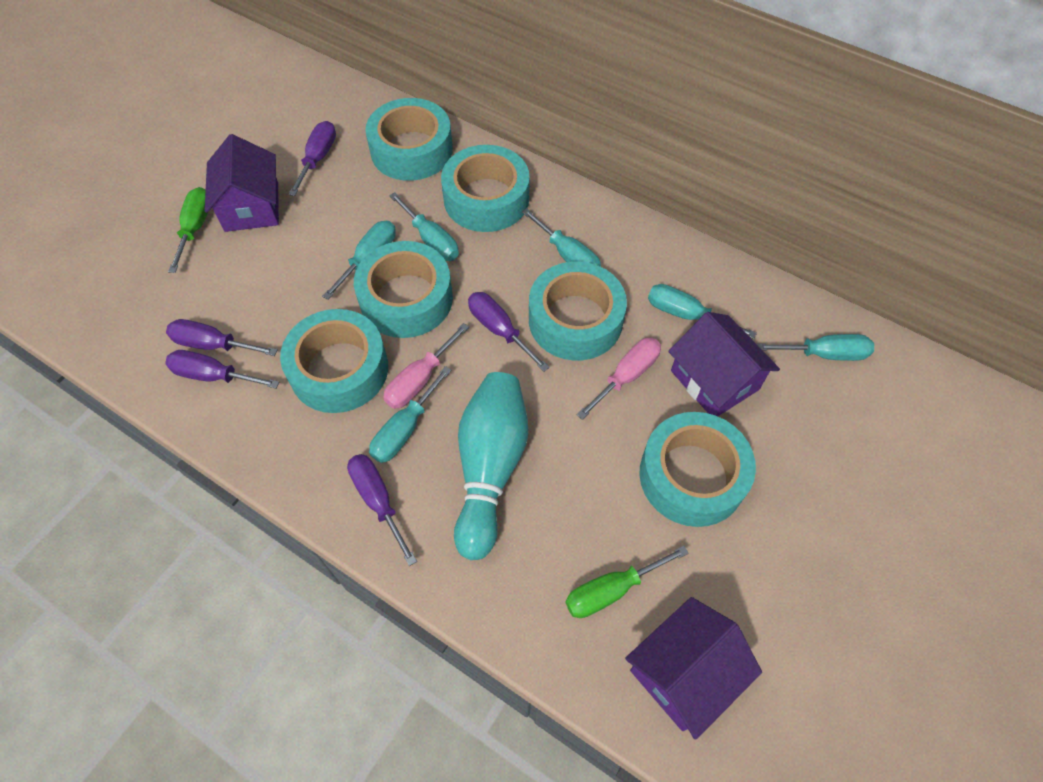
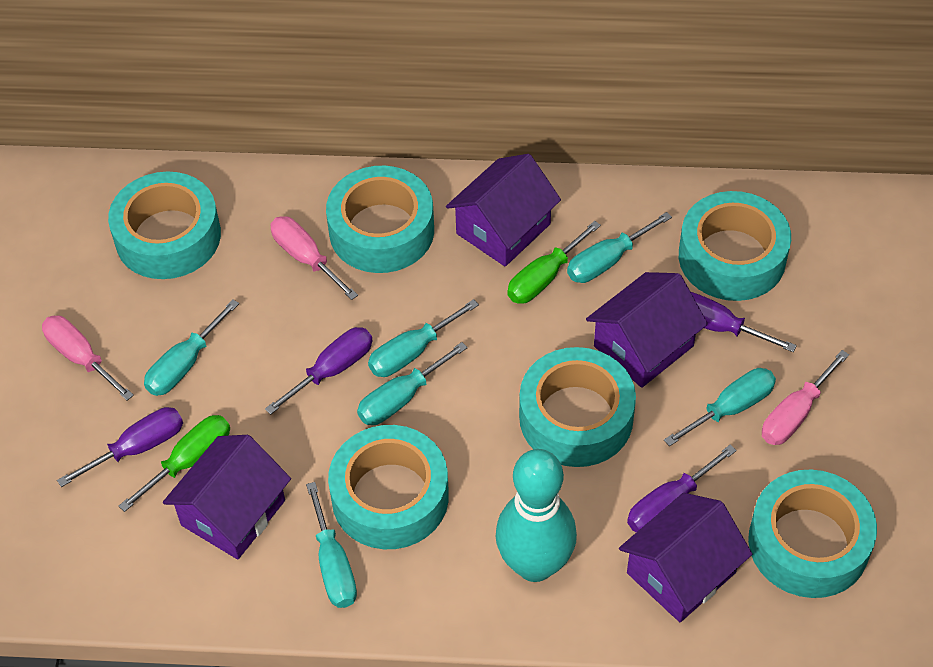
pink screwdriver: 2 -> 3
purple house: 3 -> 4
purple screwdriver: 5 -> 4

